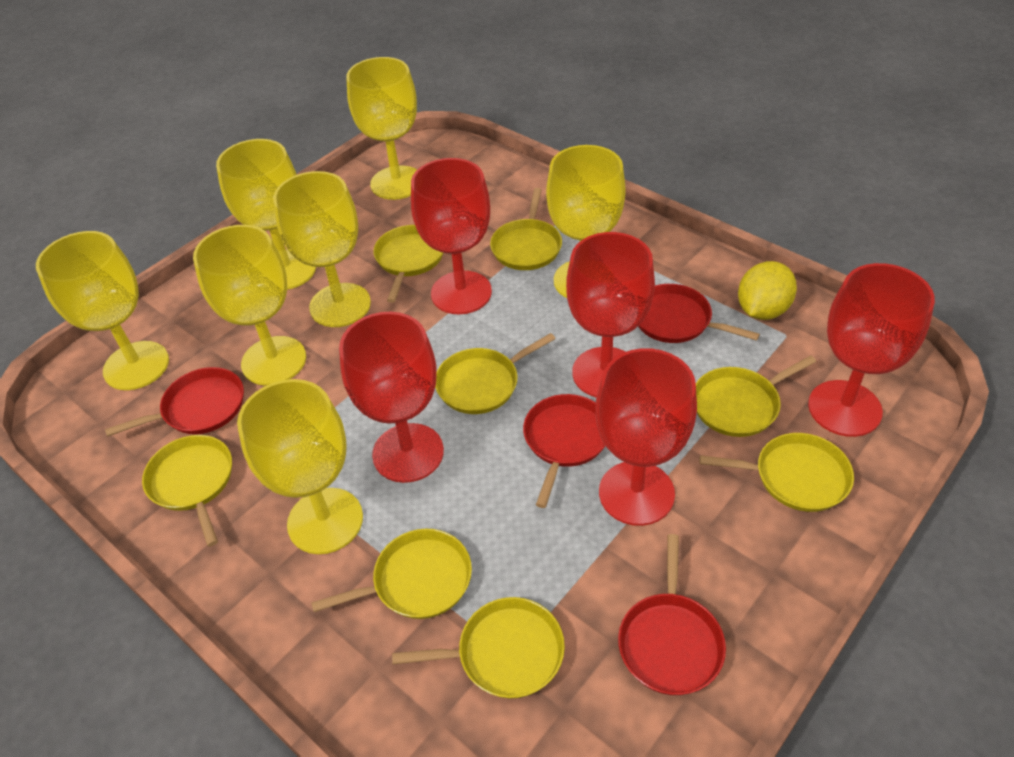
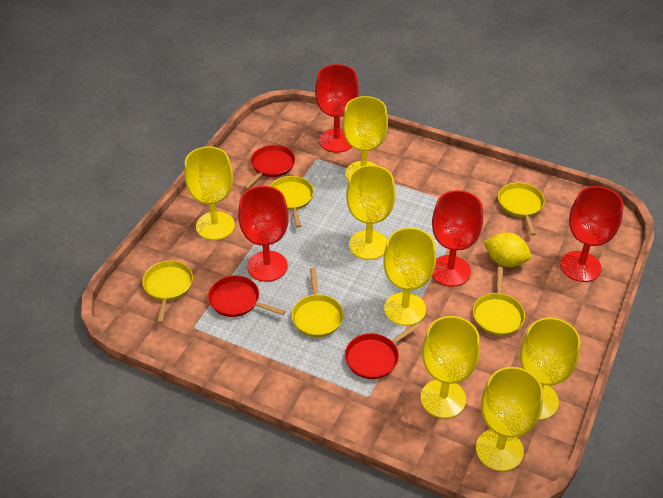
red goblet: 5 -> 4
red pan: 4 -> 3
yellow pan: 8 -> 5

